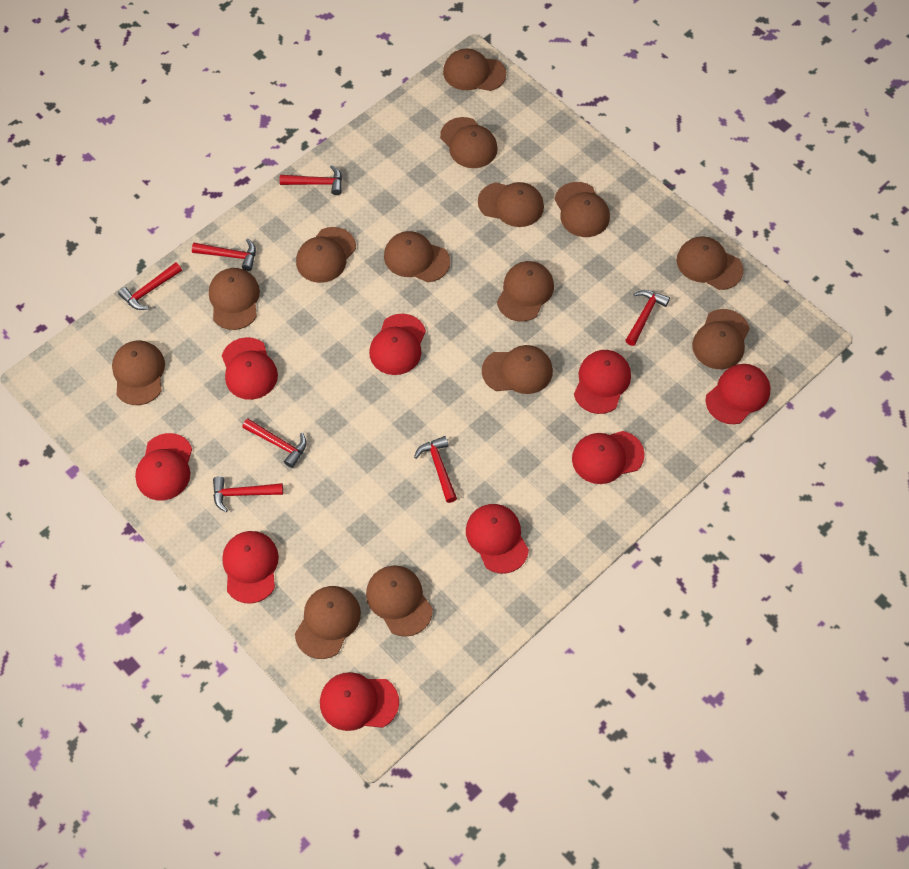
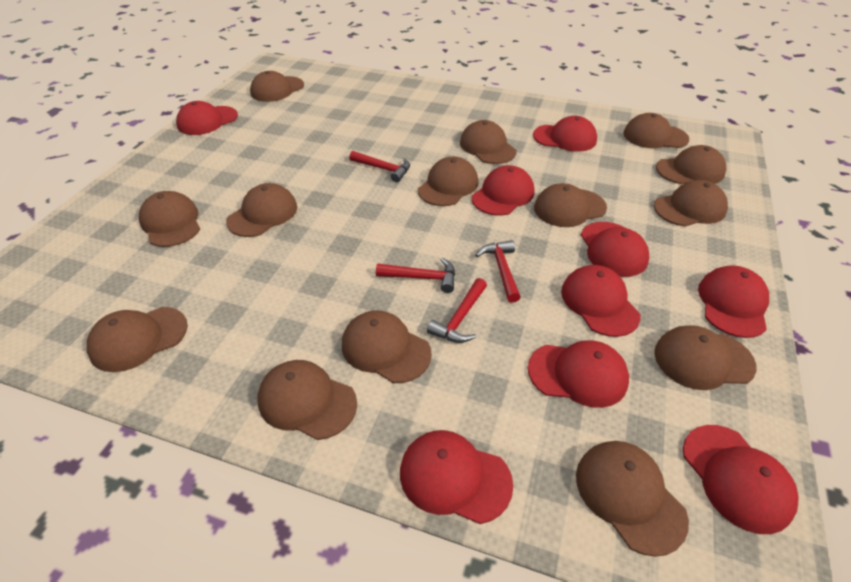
red hammer: 7 -> 4

